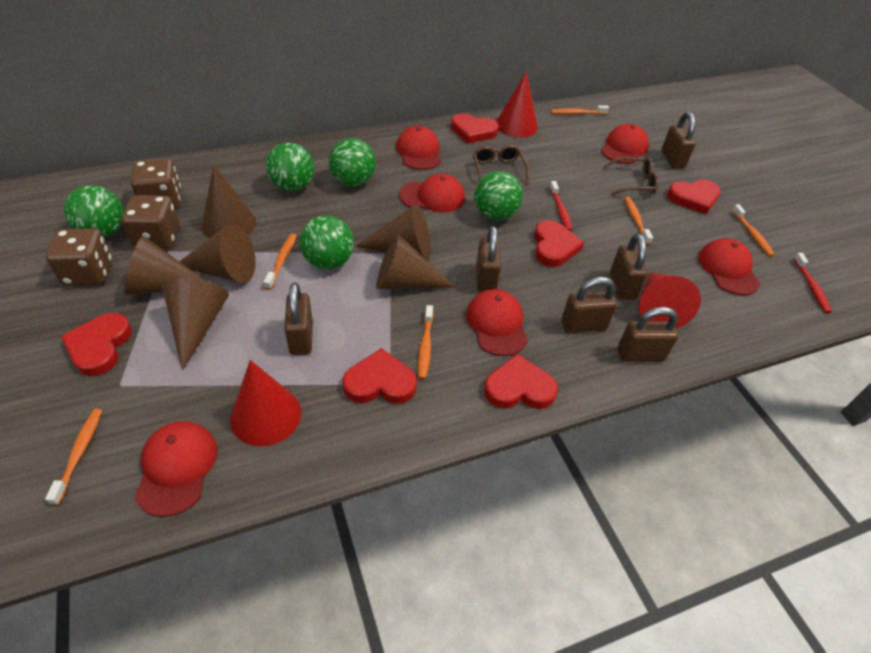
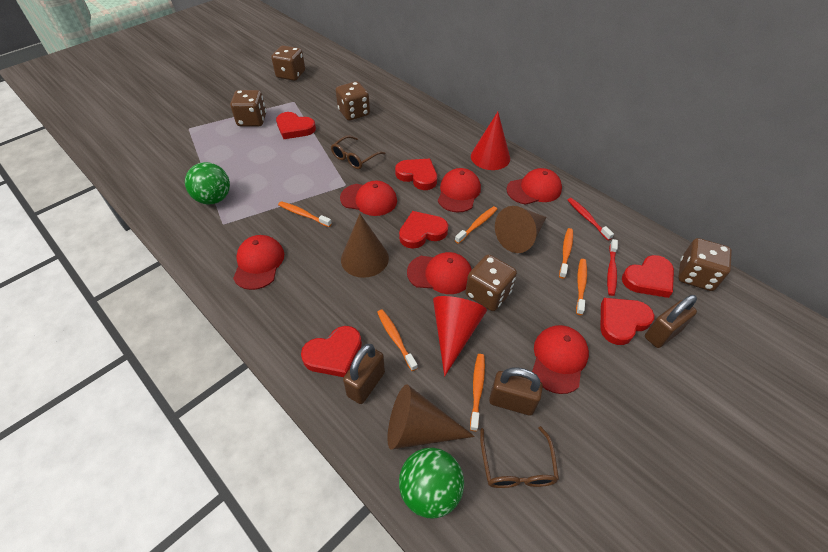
brown cone: 6 -> 3
brown dice: 3 -> 5
brown padlock: 6 -> 3
green ball: 5 -> 2
red cone: 3 -> 2

